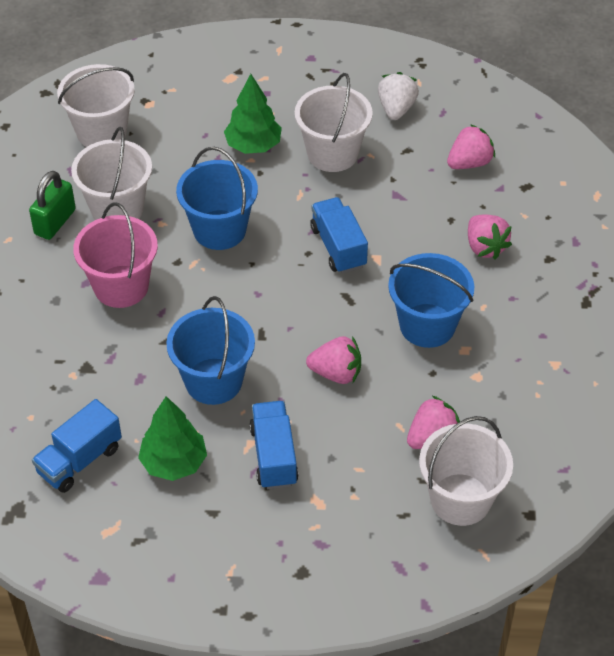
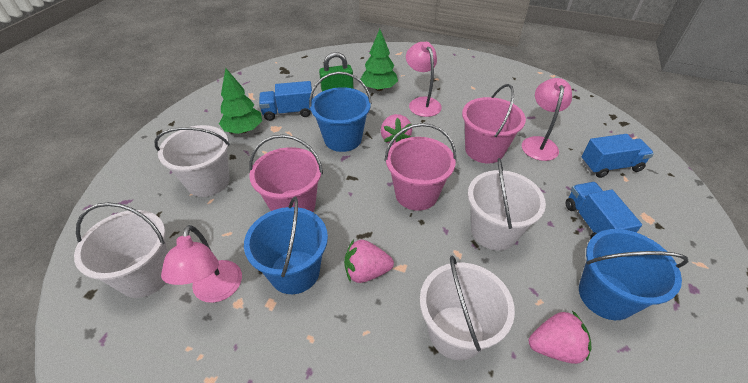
pink bucket: 1 -> 3
pink lamp: 0 -> 3
pink strawberry: 4 -> 3
white strawberry: 1 -> 0

